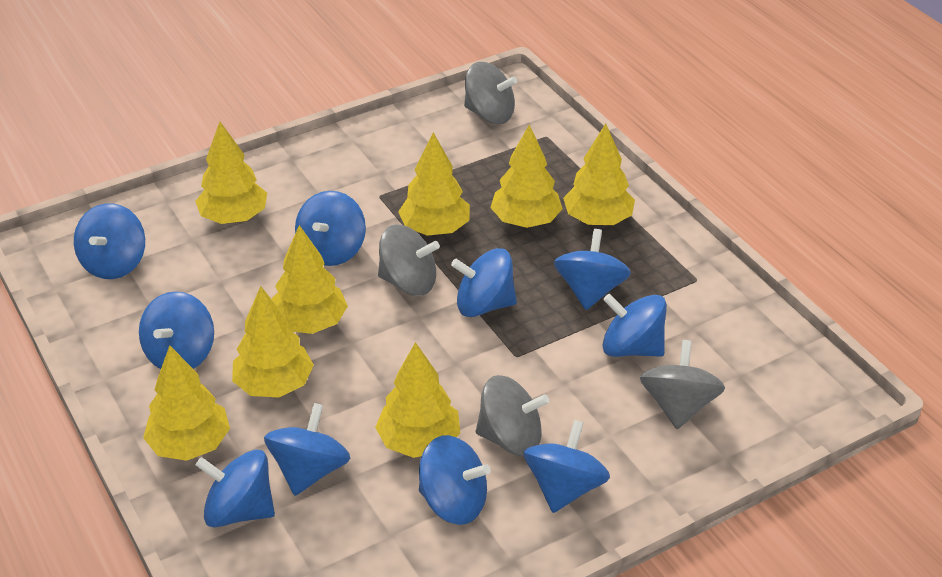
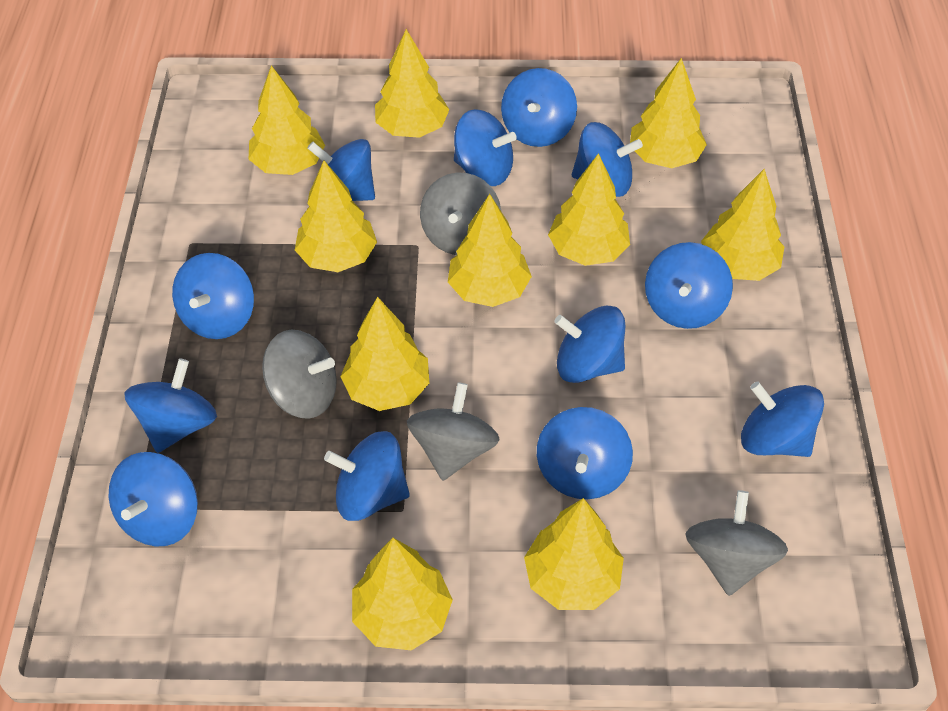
blue spinning top: 10 -> 12
yellow tree: 8 -> 10

